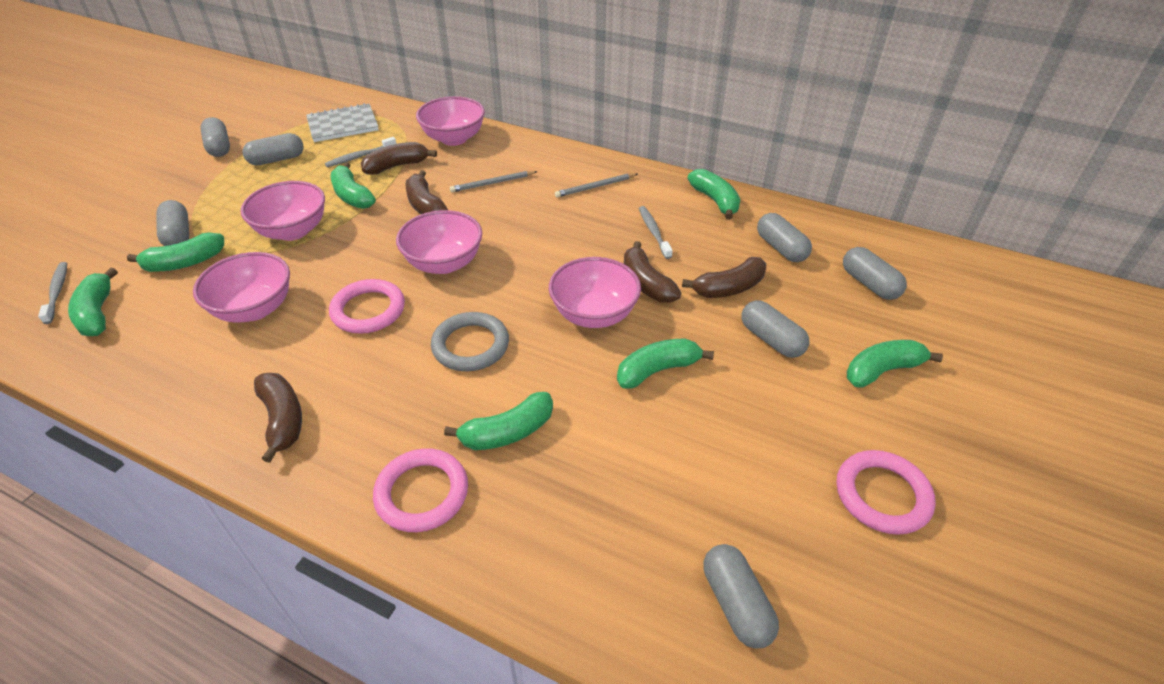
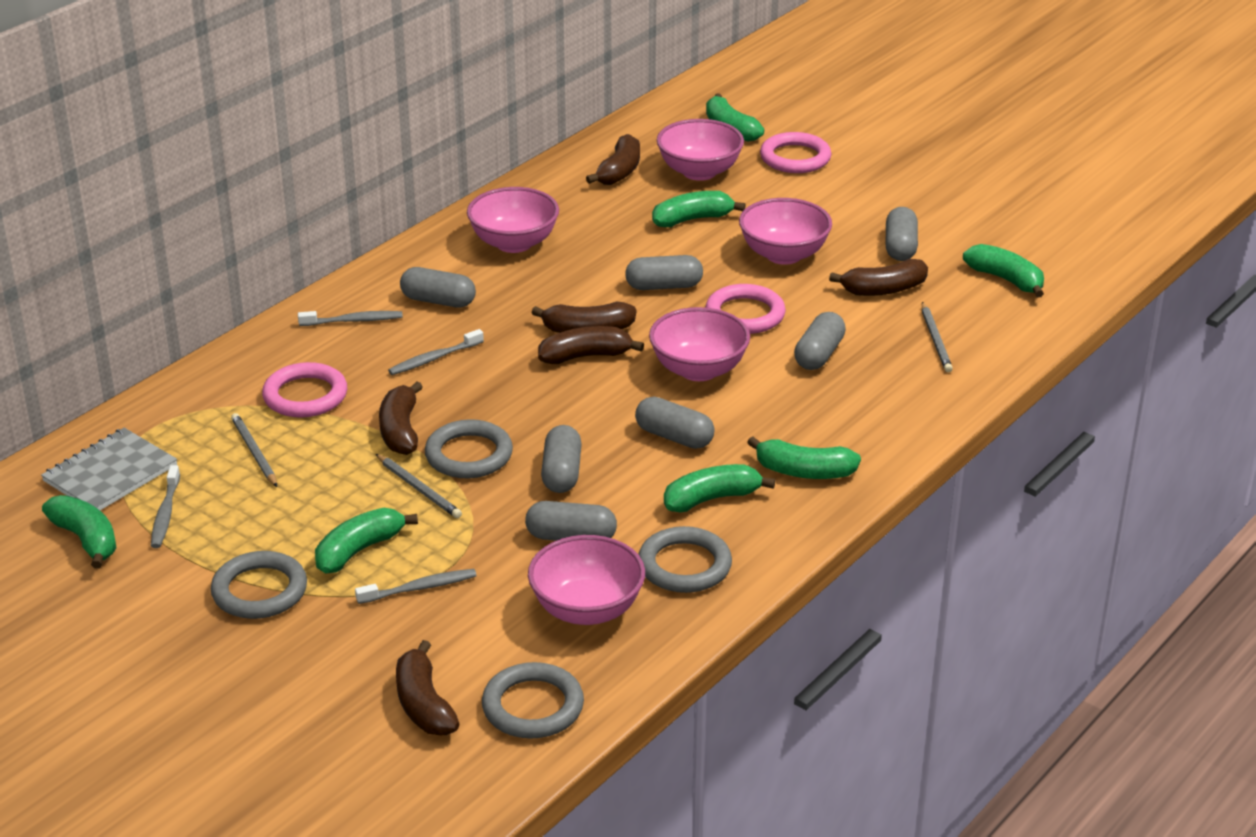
brown banana: 5 -> 6
grey pencil: 2 -> 3
grey ring: 1 -> 4
grey toothbrush: 3 -> 4

